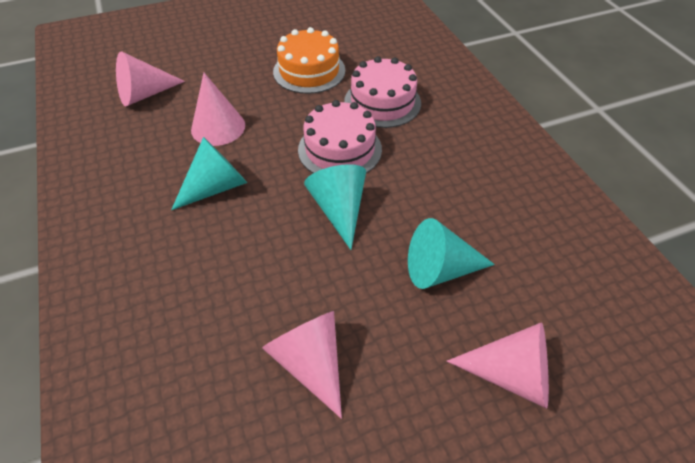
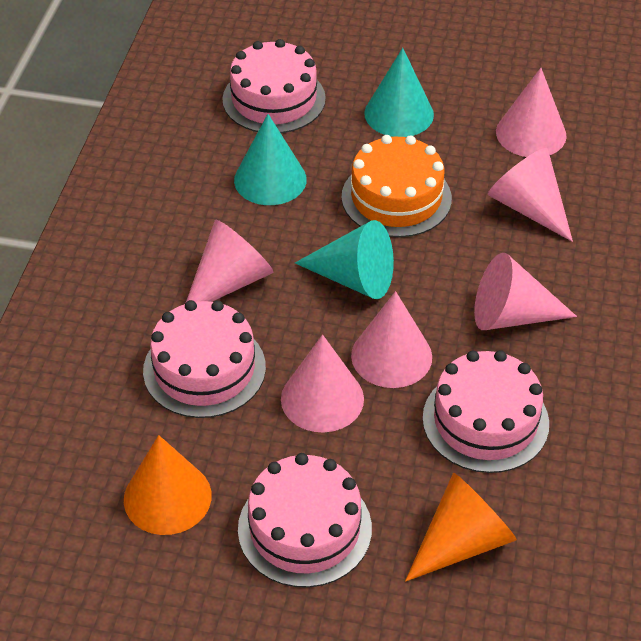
orange cone: 0 -> 2
pink cake: 2 -> 4
pink cone: 4 -> 6

